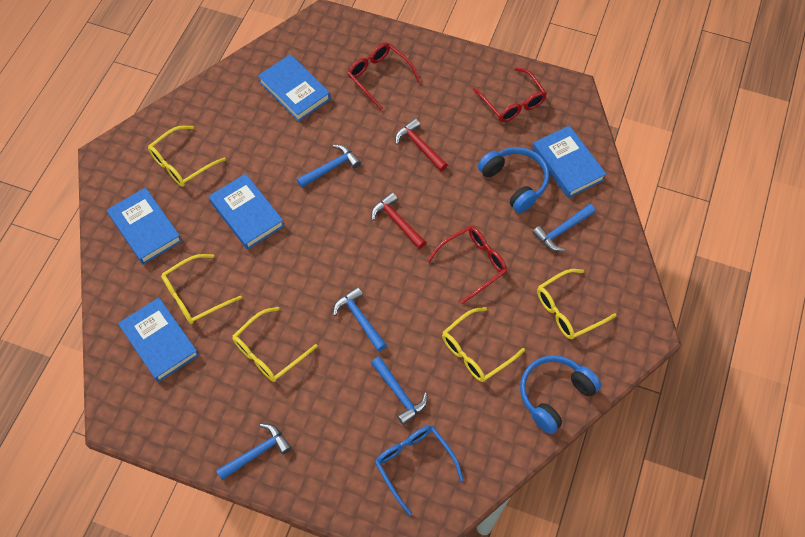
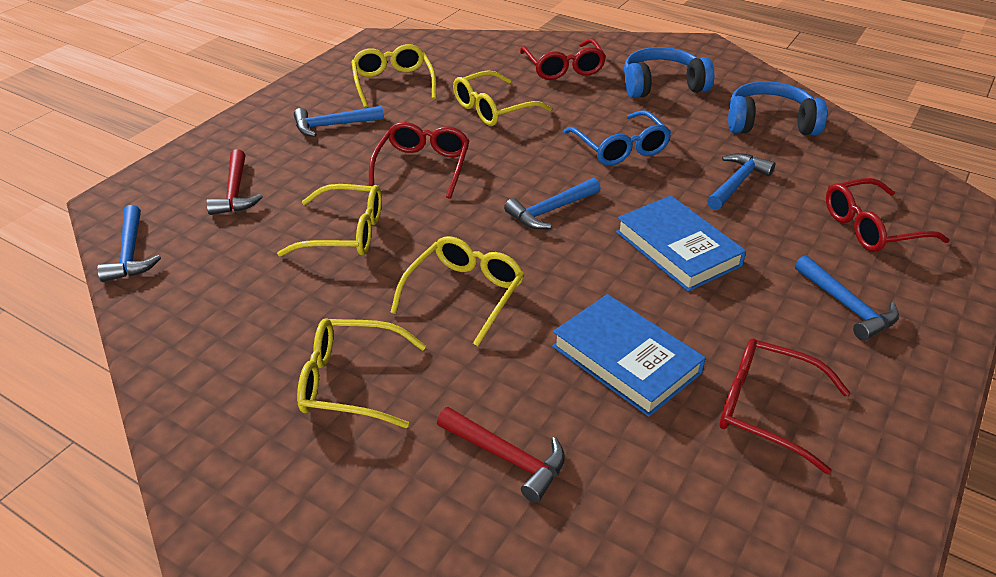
blue book: 5 -> 2
red glasses: 3 -> 4

